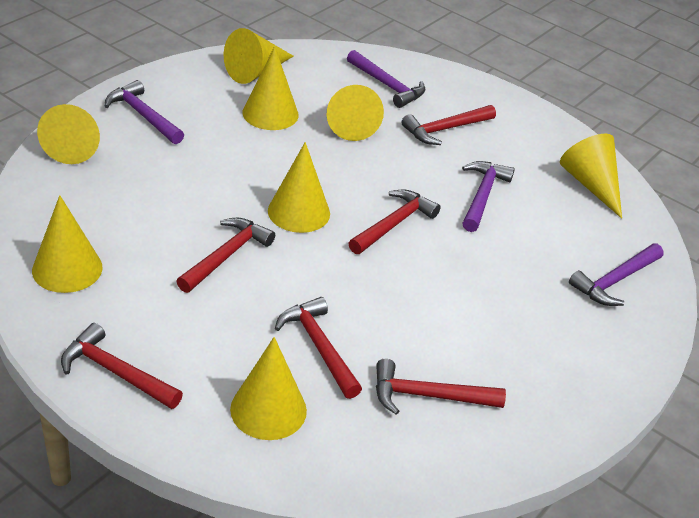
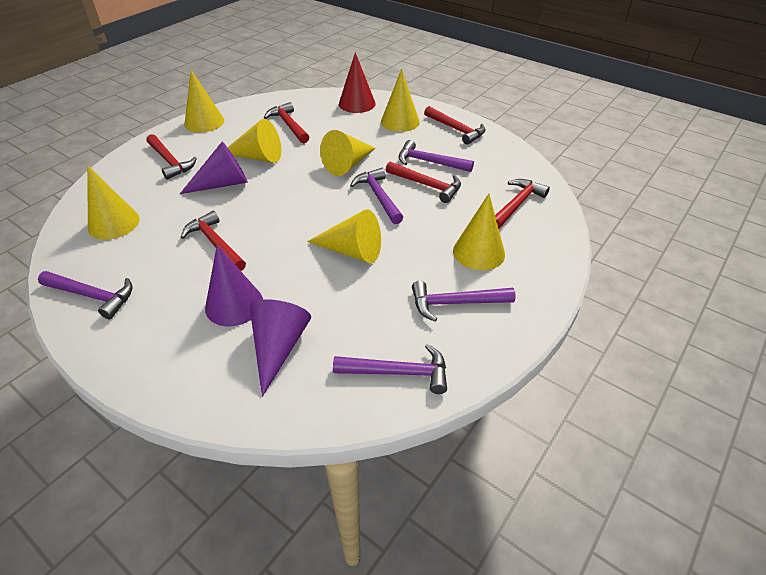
purple cone: 0 -> 3
purple hammer: 4 -> 5
red cone: 0 -> 1
yellow cone: 8 -> 7

